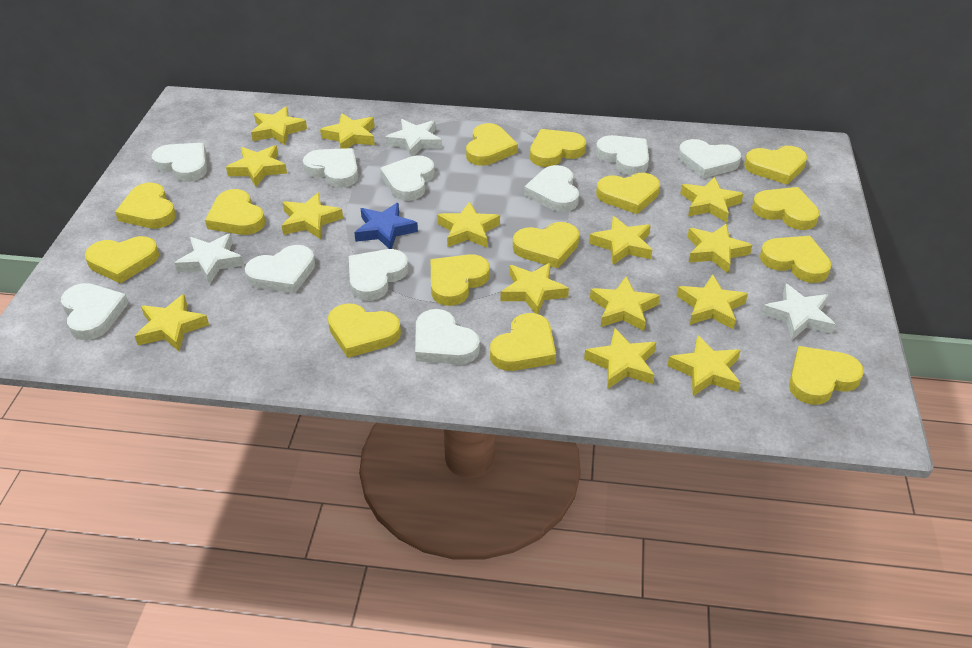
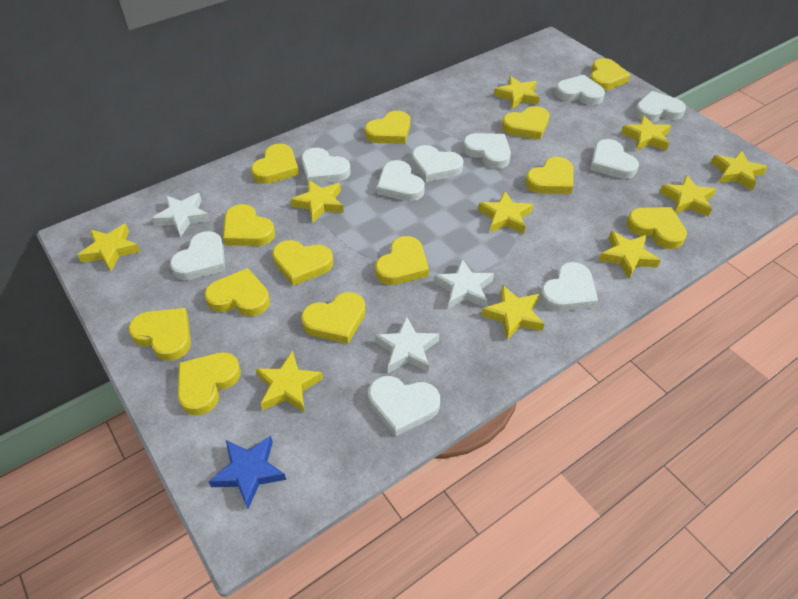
yellow heart: 14 -> 13
yellow star: 14 -> 10

